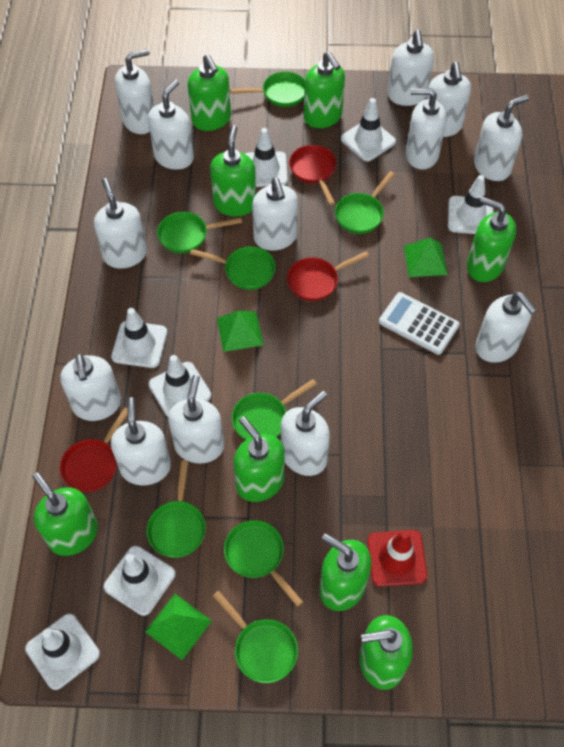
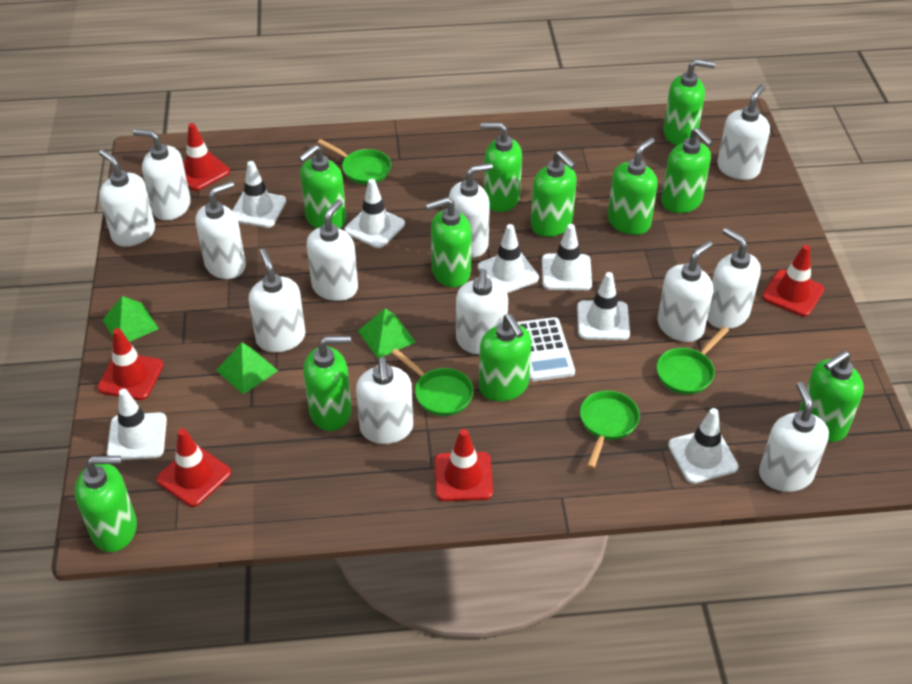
green pan: 8 -> 4
green soap dispenser: 8 -> 11
red pan: 3 -> 0
red traffic cone: 1 -> 5
white soap dispenser: 13 -> 12

